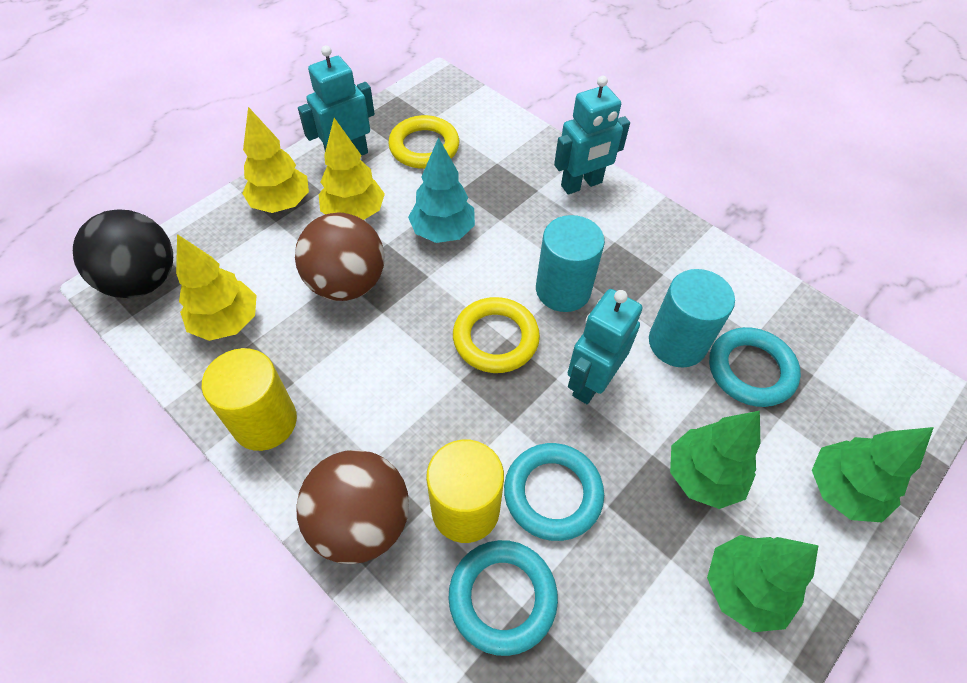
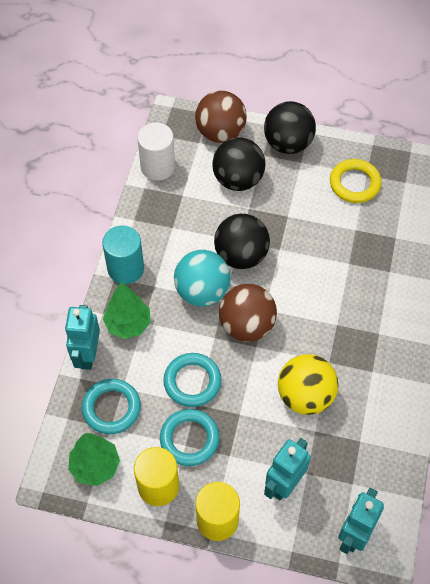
black ball: 1 -> 3
green tree: 3 -> 2
turquoise ball: 0 -> 1
turquoise cylinder: 2 -> 1
turquoise tree: 1 -> 0
white cylinder: 0 -> 1
yellow ball: 0 -> 1
yellow ring: 2 -> 1
yellow tree: 3 -> 0

